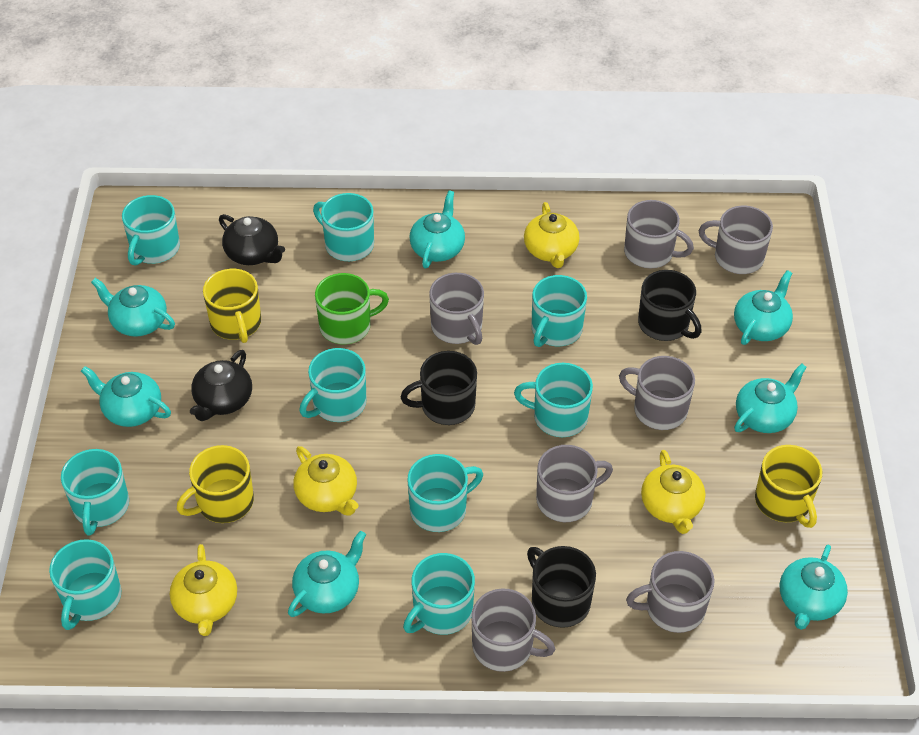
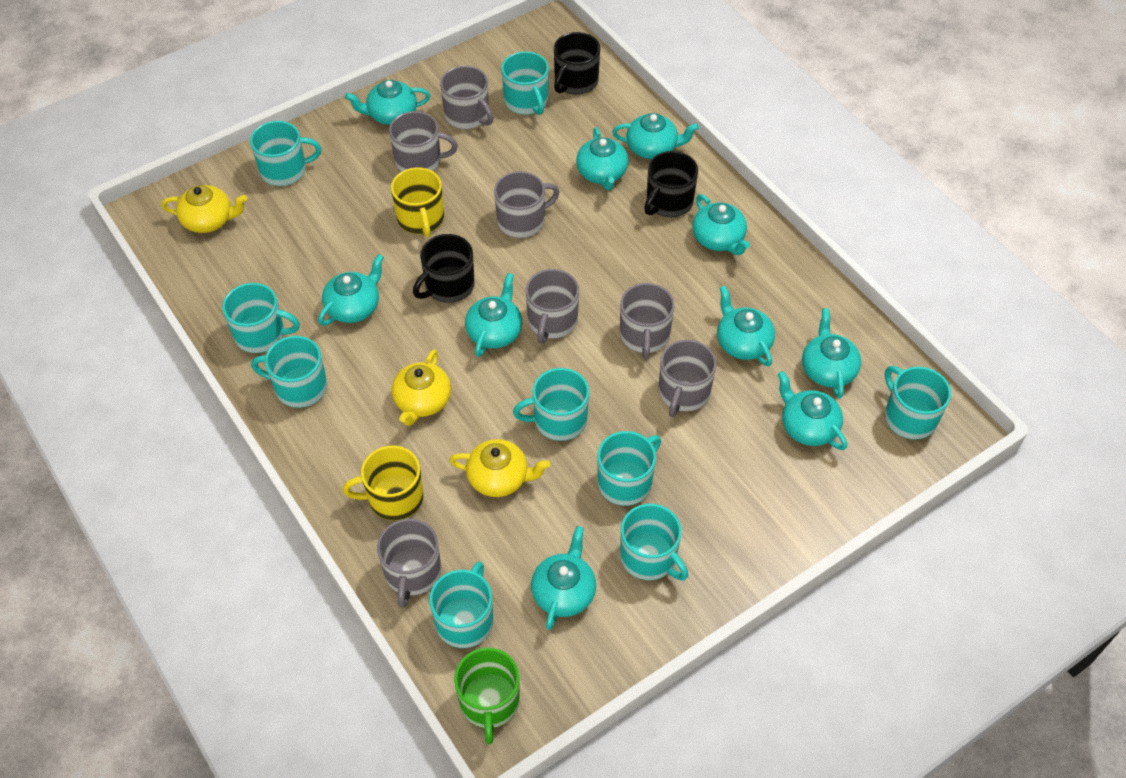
black teapot: 2 -> 0
turquoise teapot: 7 -> 10
yellow mug: 3 -> 2
yellow teapot: 4 -> 3

